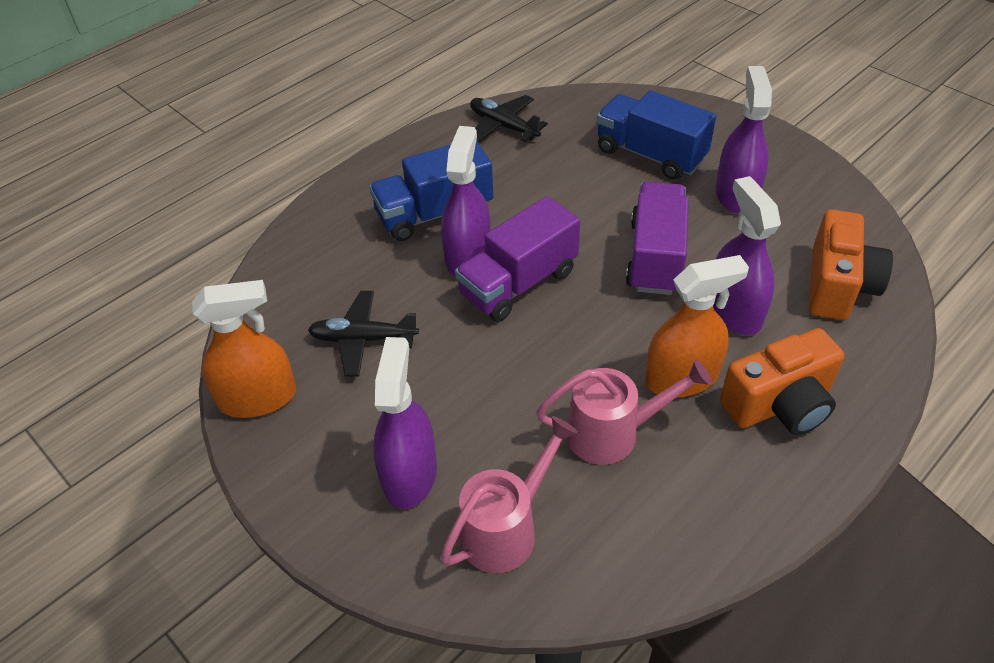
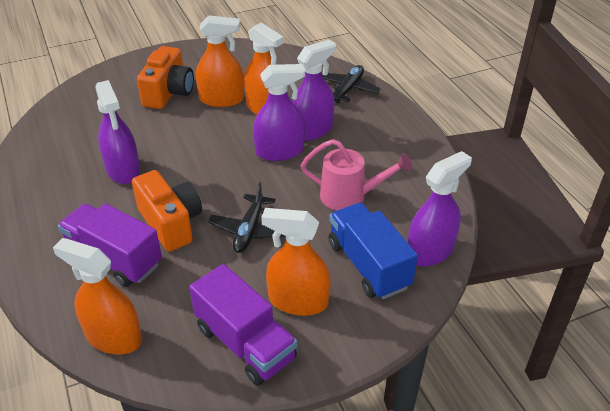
blue truck: 2 -> 1
orange spray bottle: 2 -> 4
pink watering can: 2 -> 1

